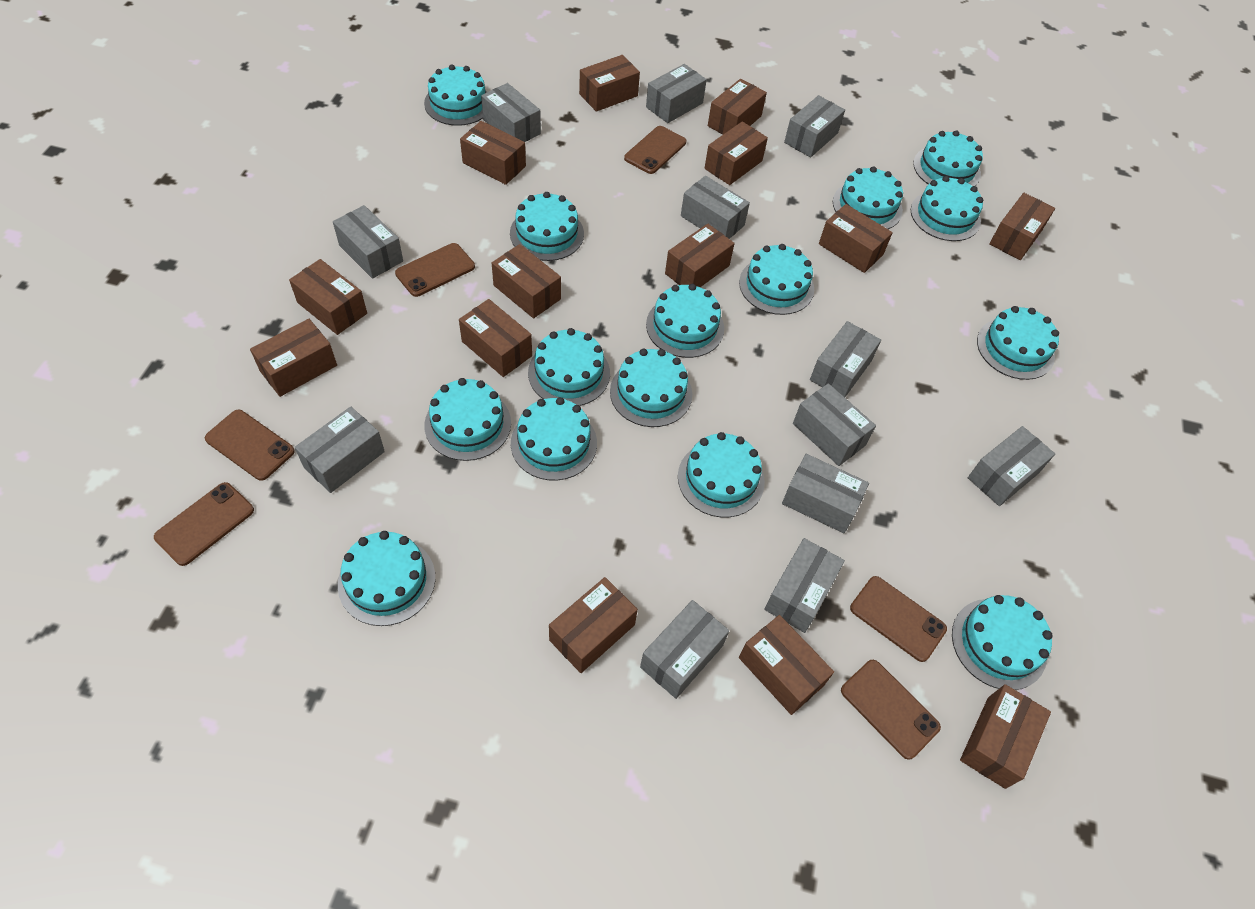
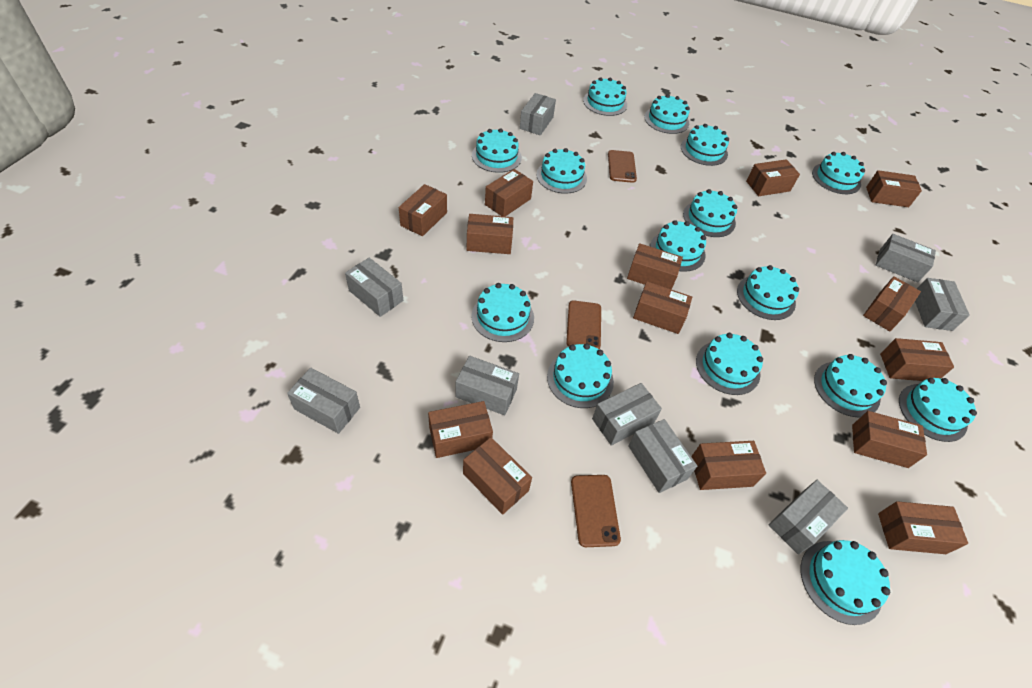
brown phone: 6 -> 3
grey box: 12 -> 9

